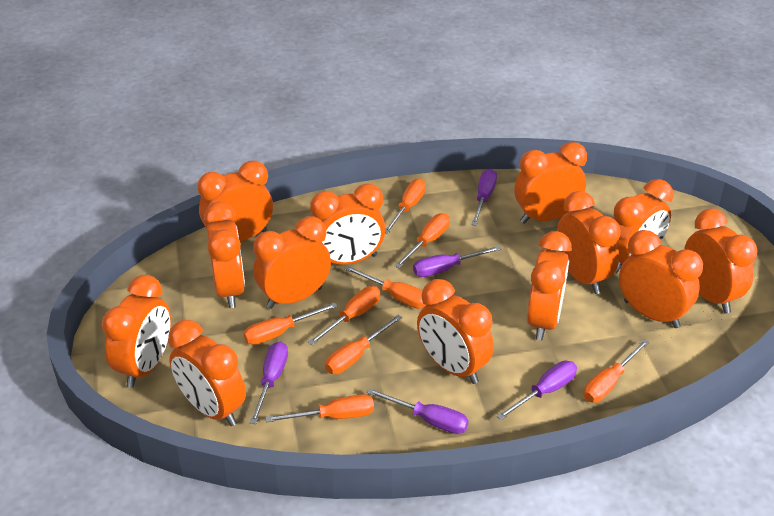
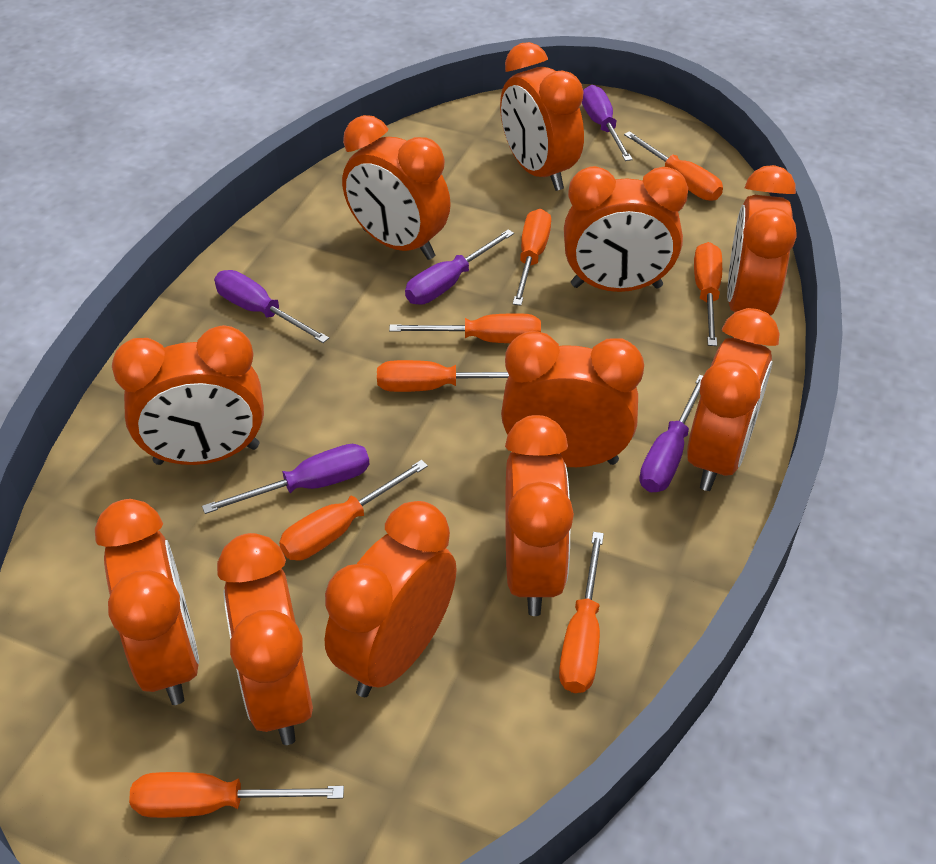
orange clock: 13 -> 11

